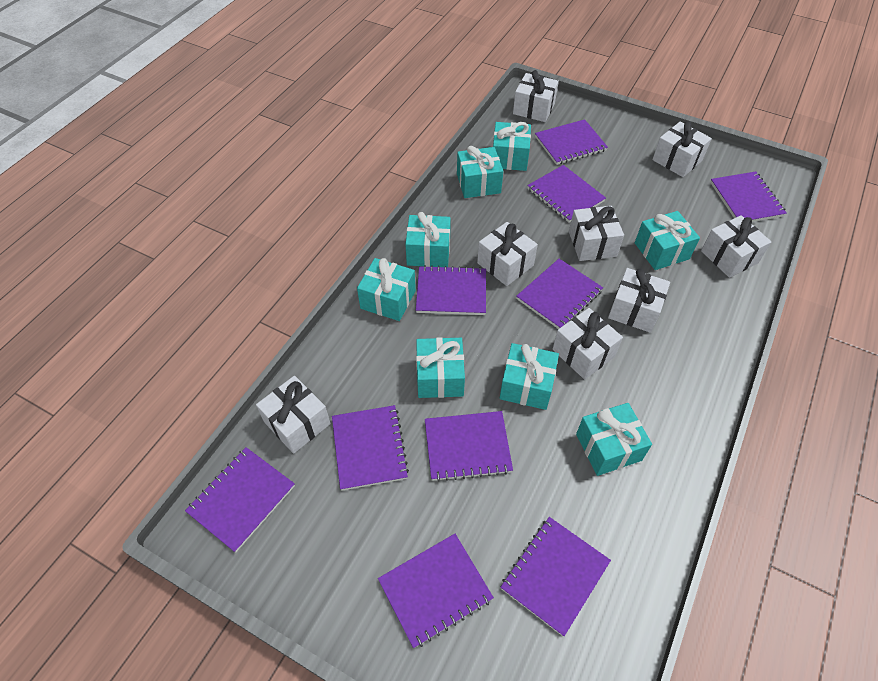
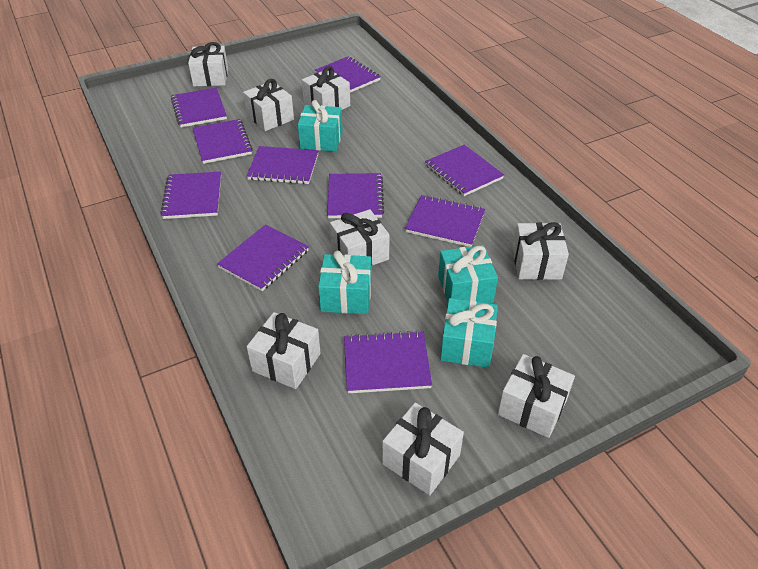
turquoise gift: 8 -> 4

